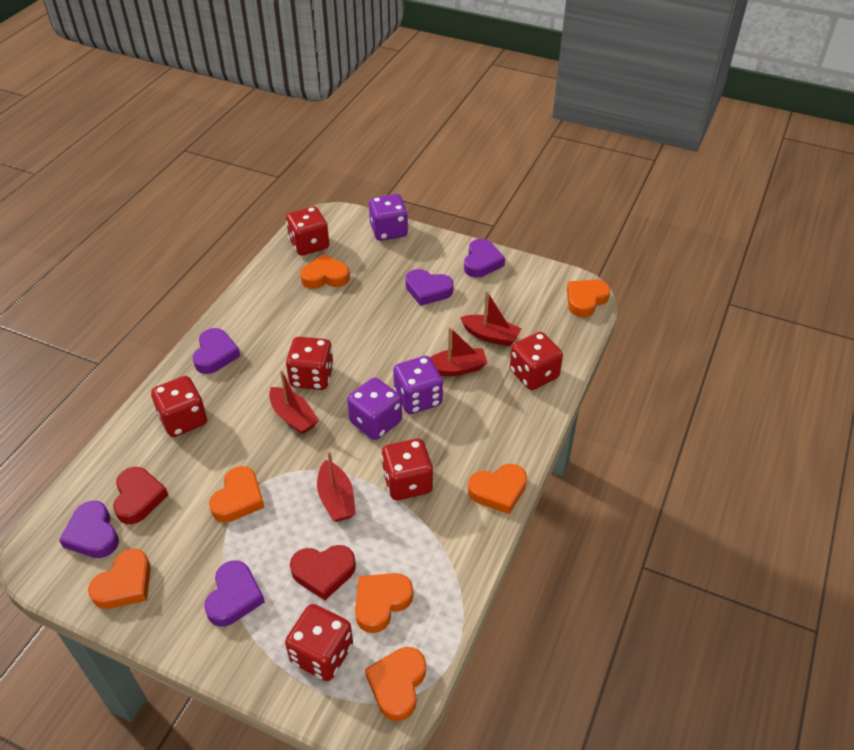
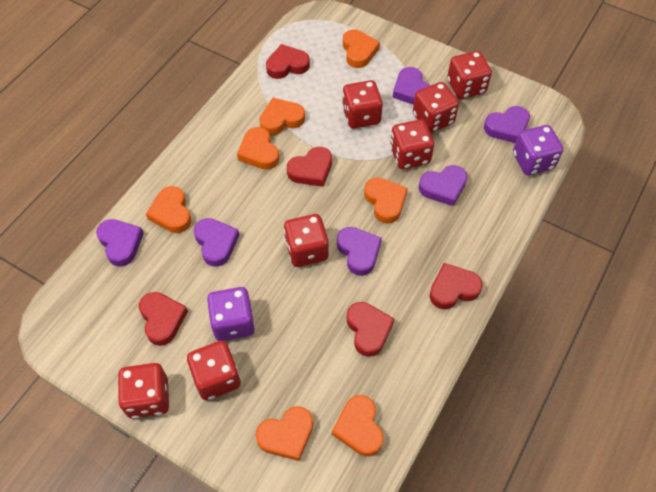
purple dice: 3 -> 2
purple heart: 5 -> 6
red boat: 4 -> 0
red dice: 6 -> 7
red heart: 2 -> 5

